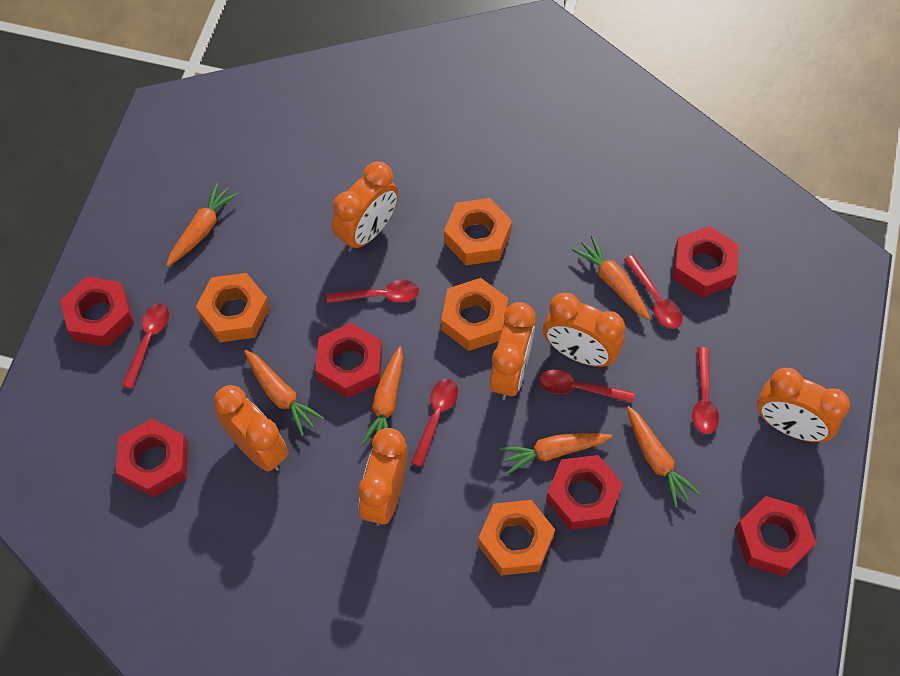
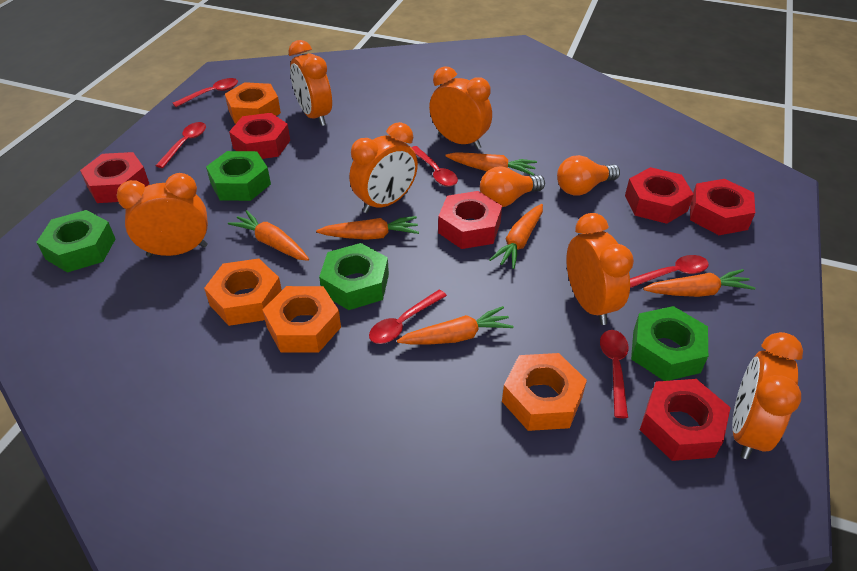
green nut: 0 -> 4
orange light bulb: 0 -> 2

